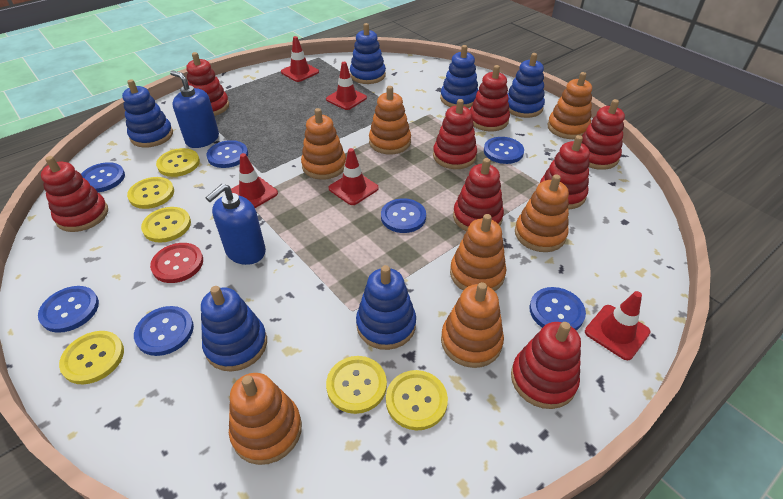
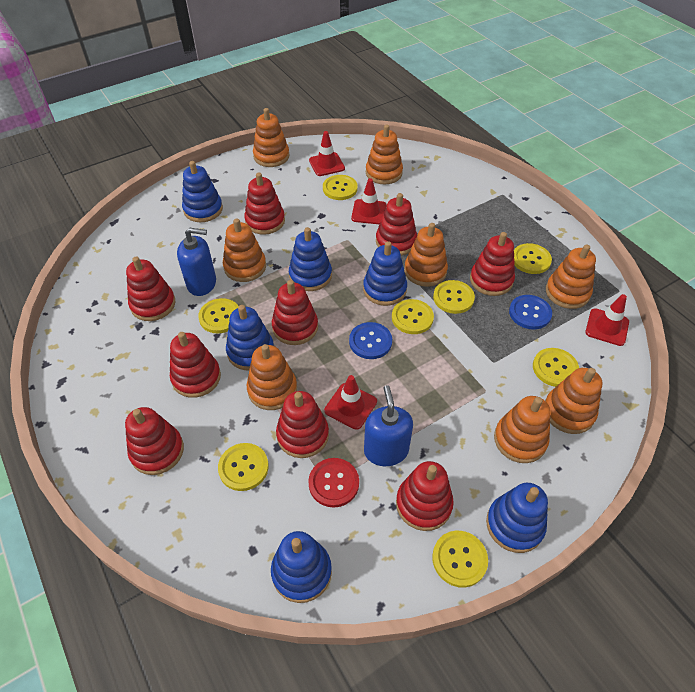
blue button: 7 -> 2
orange stacking toy: 7 -> 8
red stacking toy: 8 -> 9
red traffic cone: 5 -> 4
yellow button: 6 -> 8

